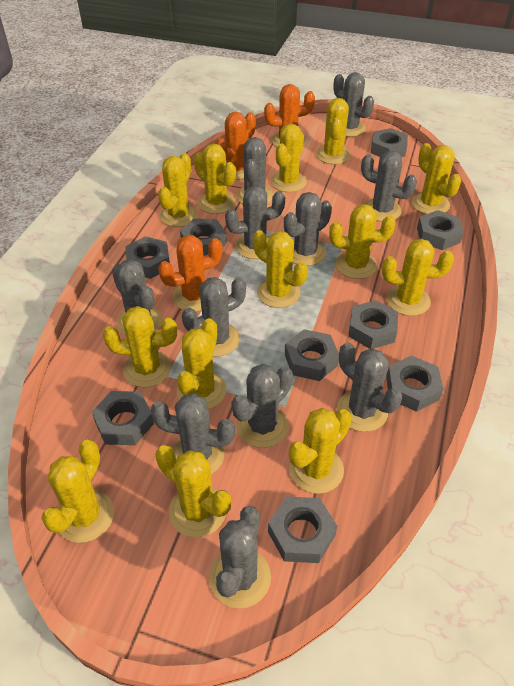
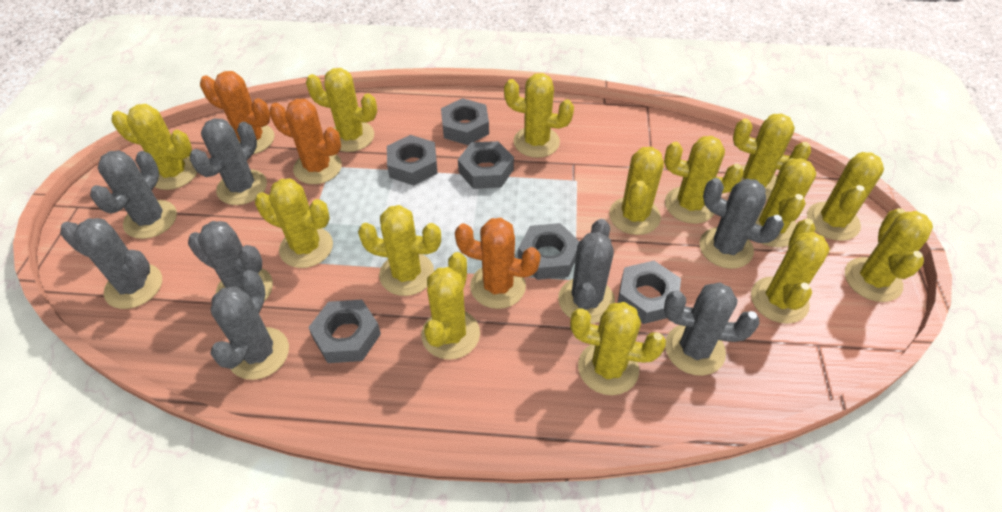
grey cactus: 11 -> 8
grey nut: 9 -> 6
yellow cactus: 13 -> 14

